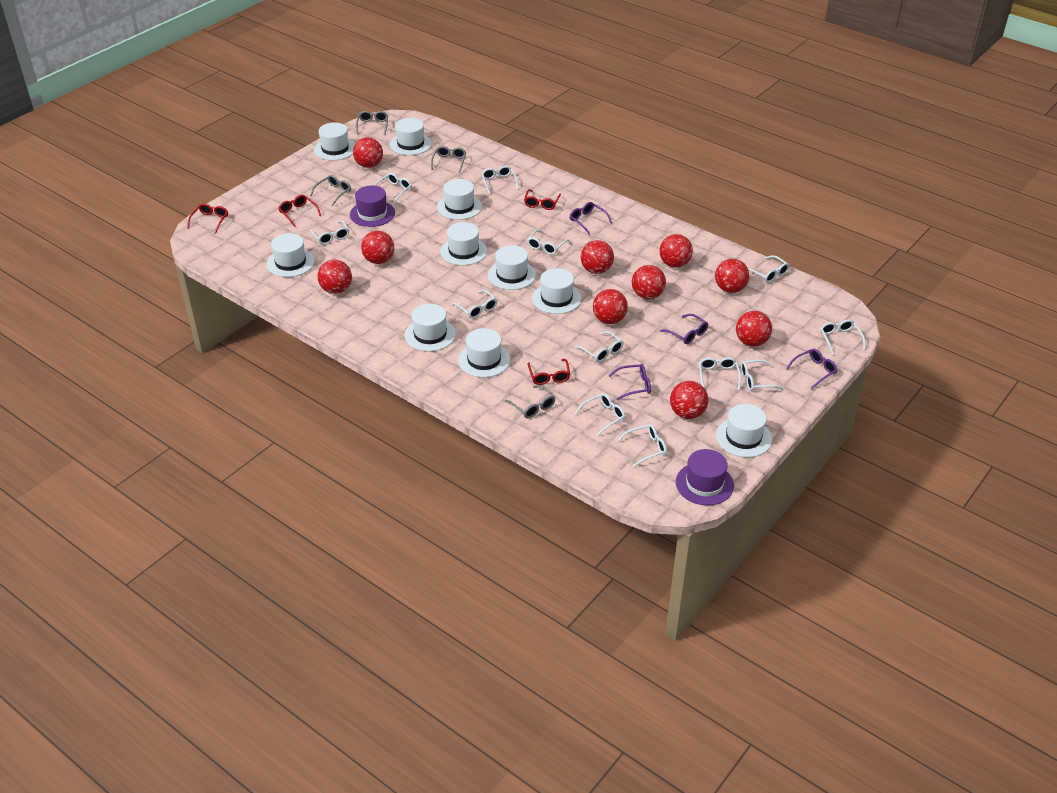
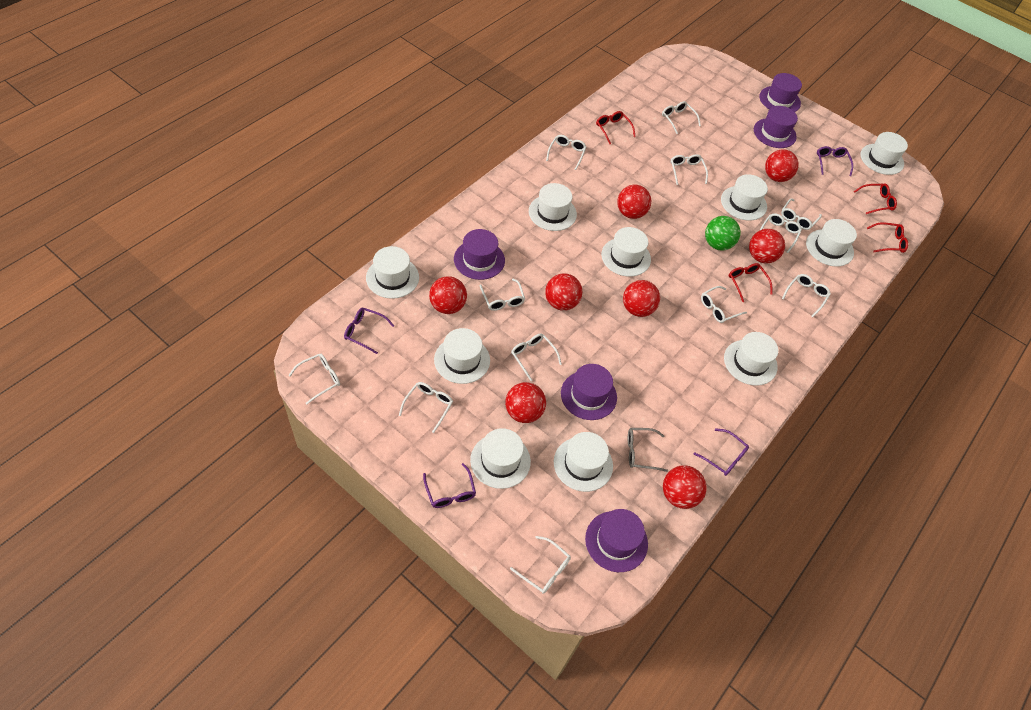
green ball: 0 -> 1
grey glasses: 4 -> 1
purple hat: 2 -> 5
red ball: 10 -> 8

